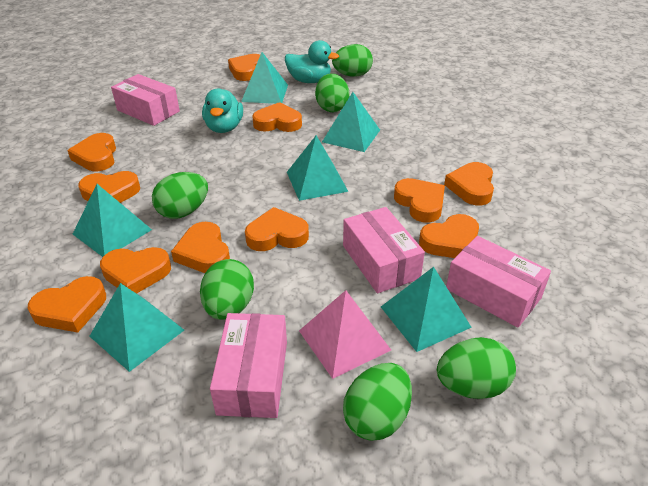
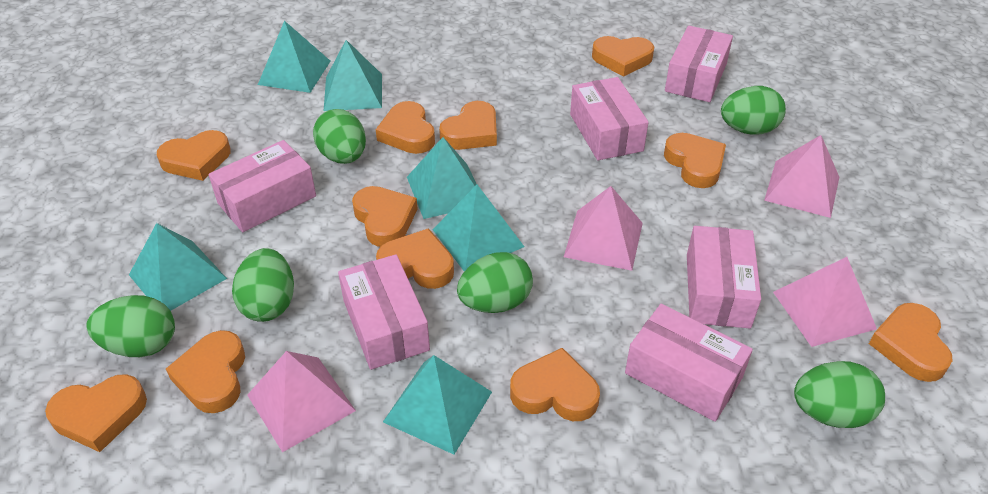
pink box: 4 -> 6
pink pyramid: 1 -> 4
turquoise duck: 2 -> 0

